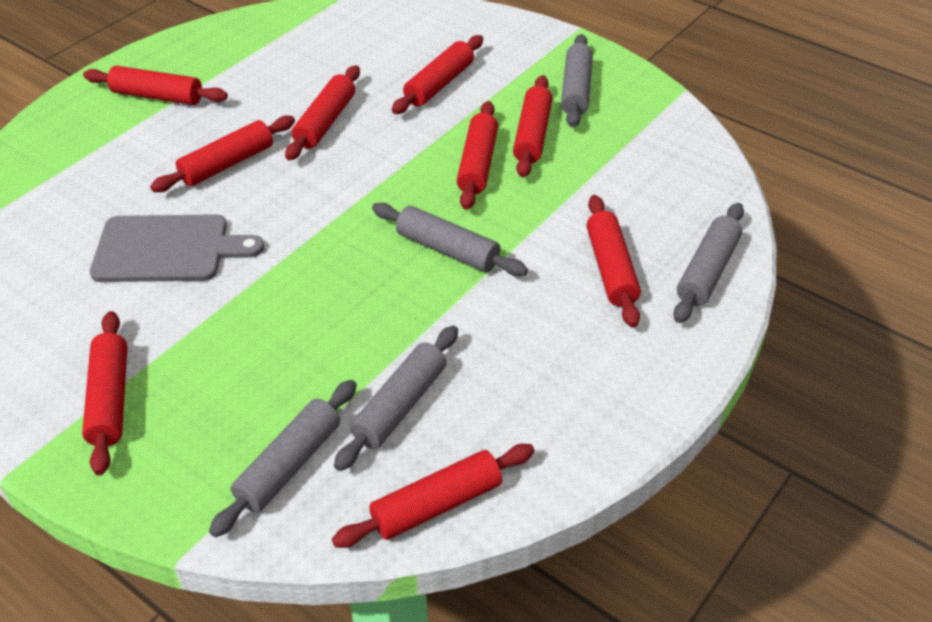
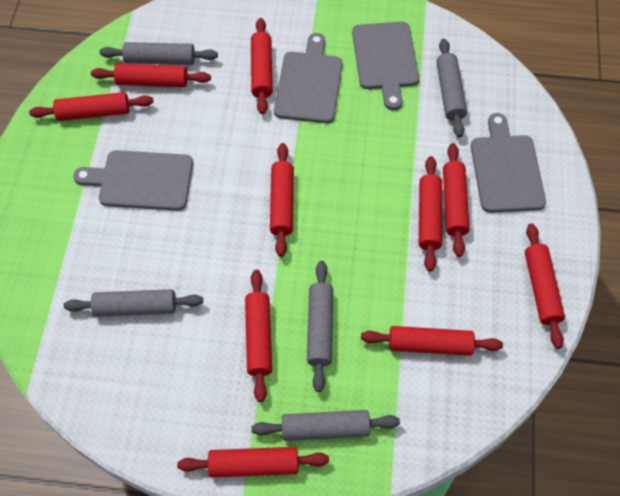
grey cutting board: 1 -> 4
red rolling pin: 9 -> 10

